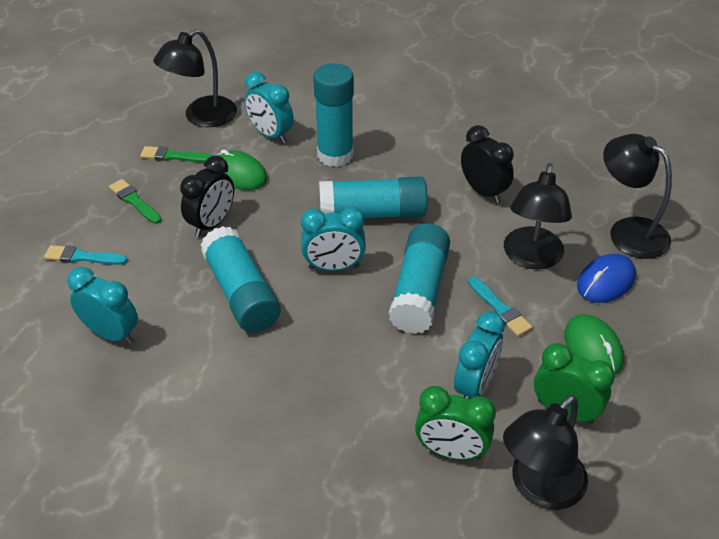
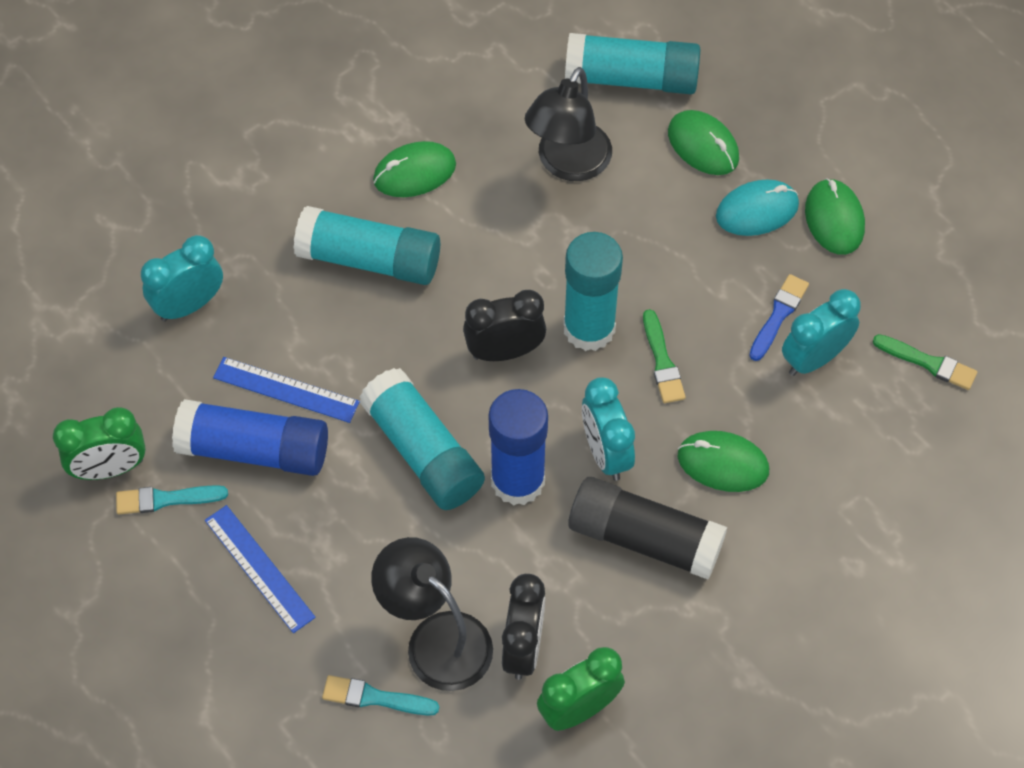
black glue stick: 0 -> 1
black lamp: 4 -> 2
blue brush: 0 -> 1
blue glue stick: 0 -> 2
blue mouse: 1 -> 0
blue ruler: 0 -> 2
green mouse: 2 -> 4
turquoise clock: 4 -> 3
turquoise mouse: 0 -> 1

